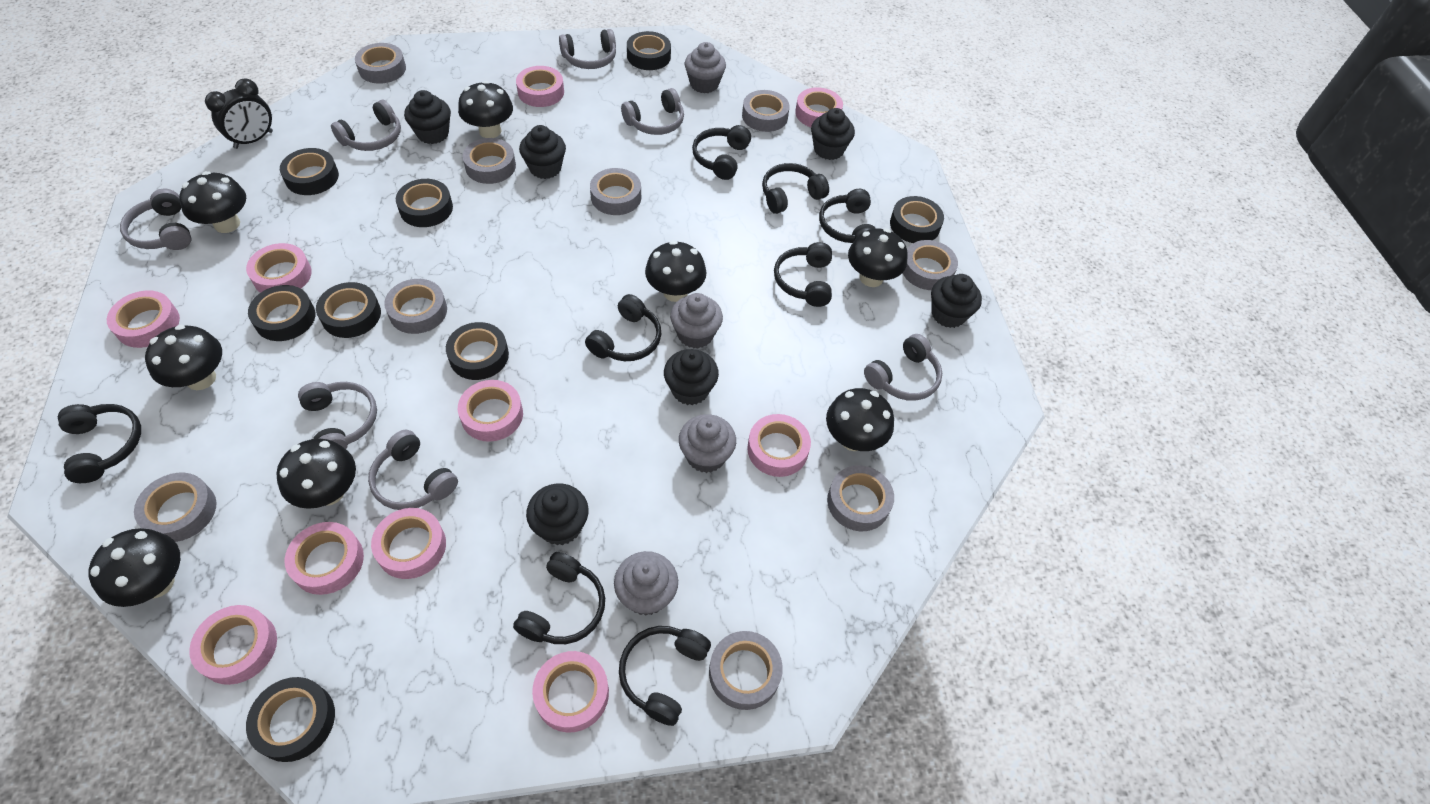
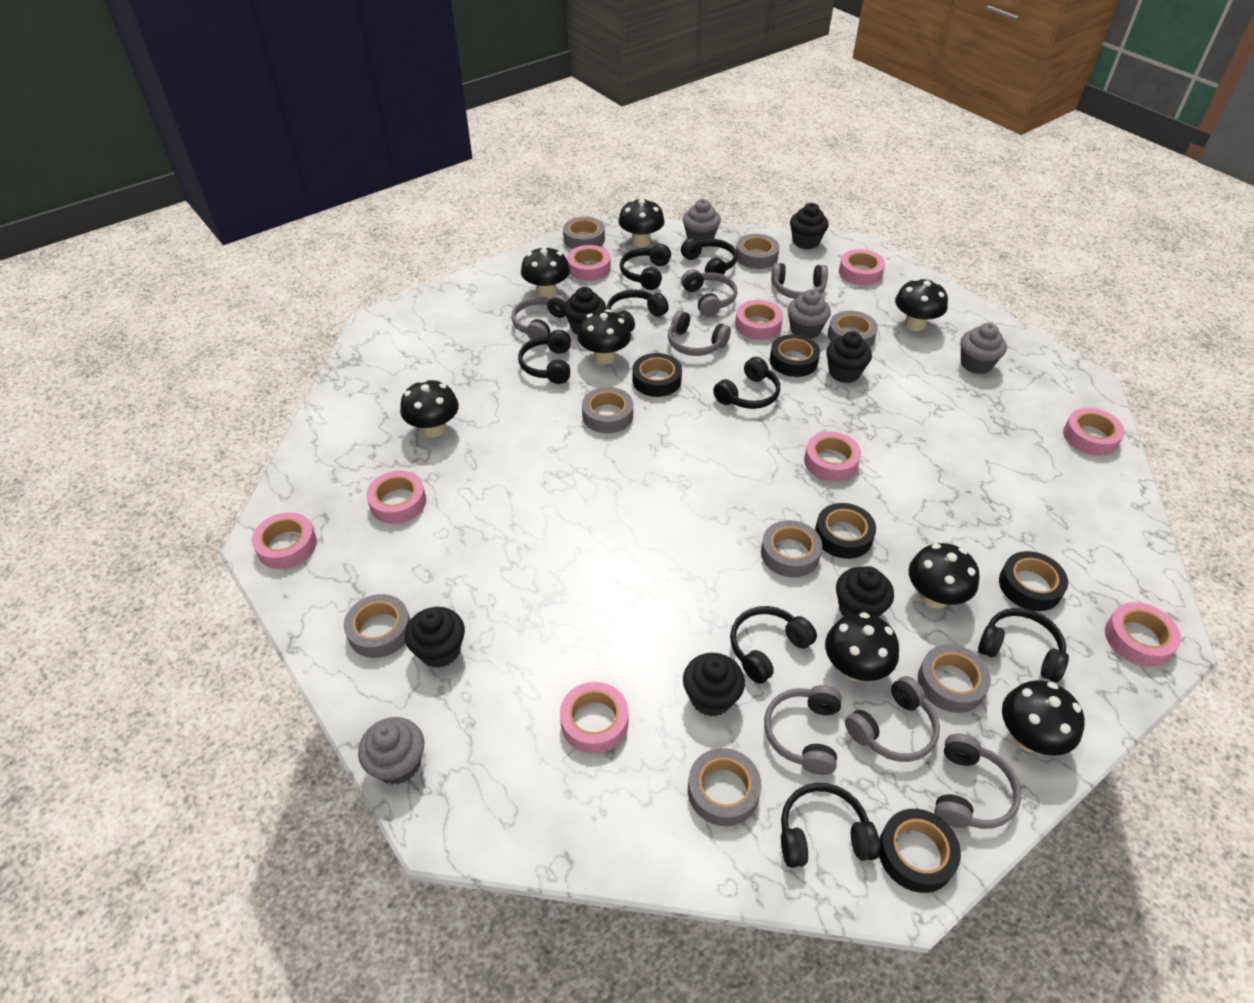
black clock: 1 -> 0
black tape: 8 -> 5
grey tape: 9 -> 8
pink tape: 10 -> 9

